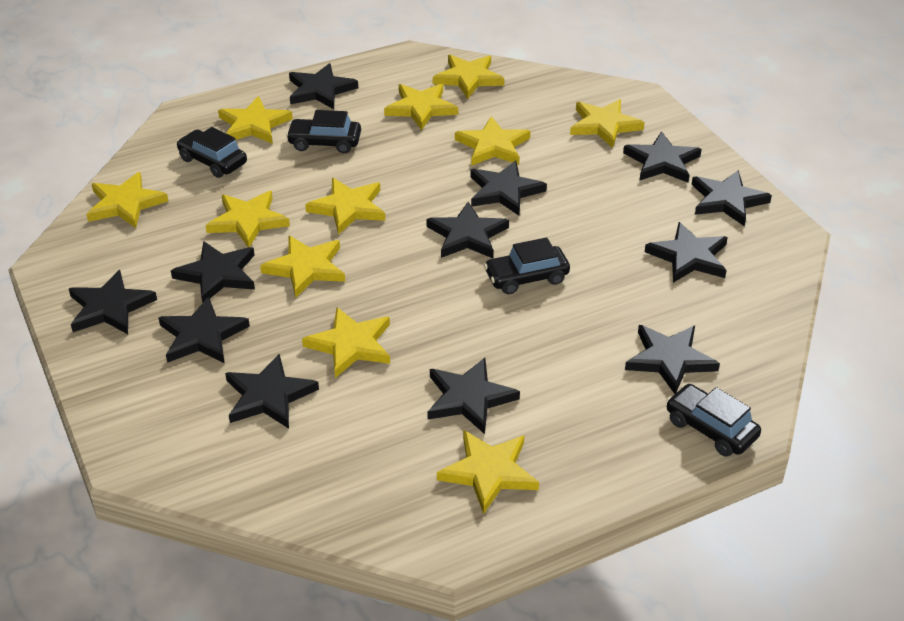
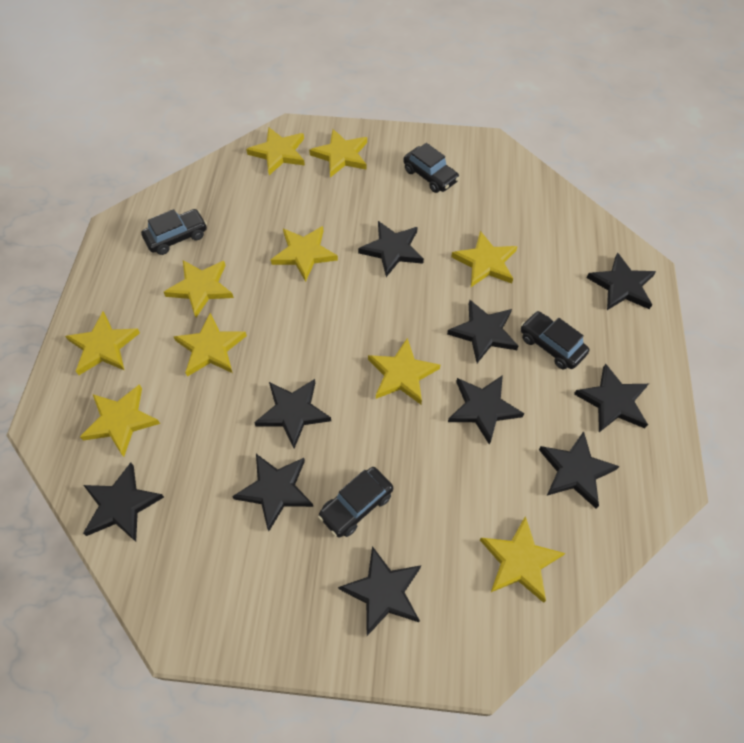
black star: 12 -> 10
yellow star: 11 -> 10

